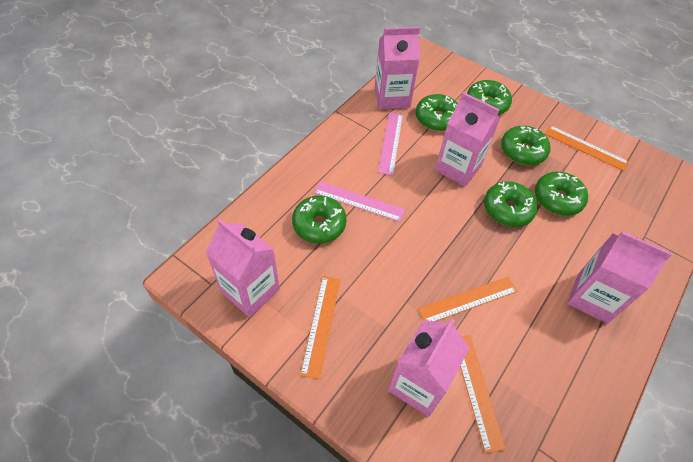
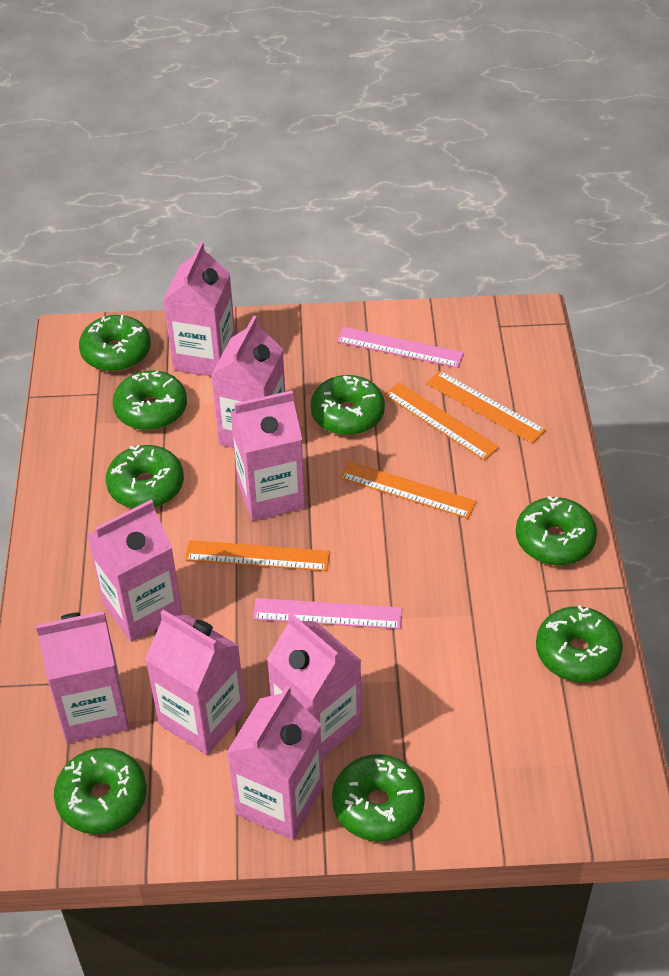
green donut: 6 -> 8
pink carton: 5 -> 8

